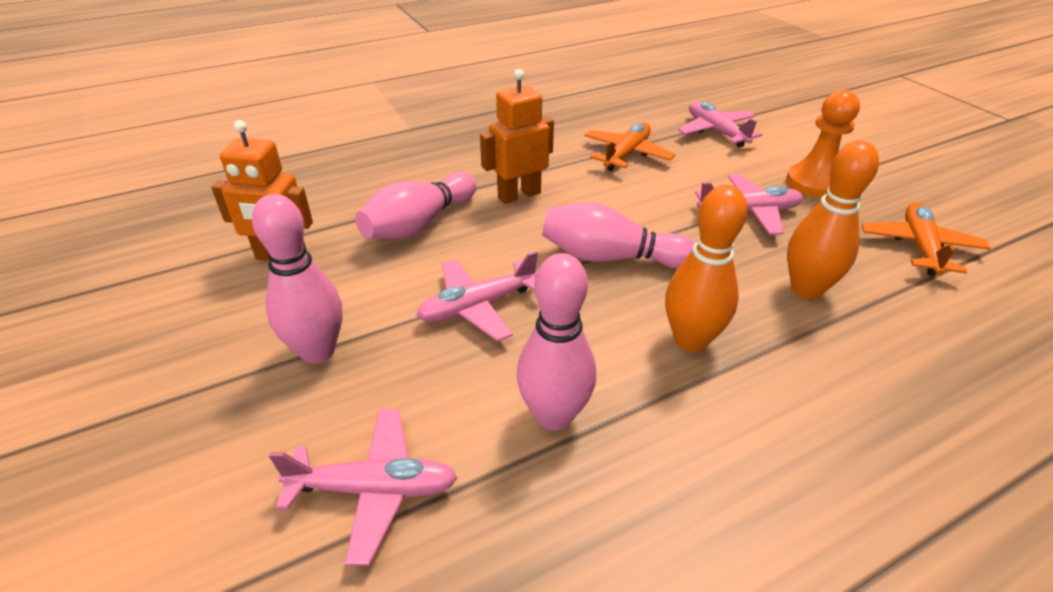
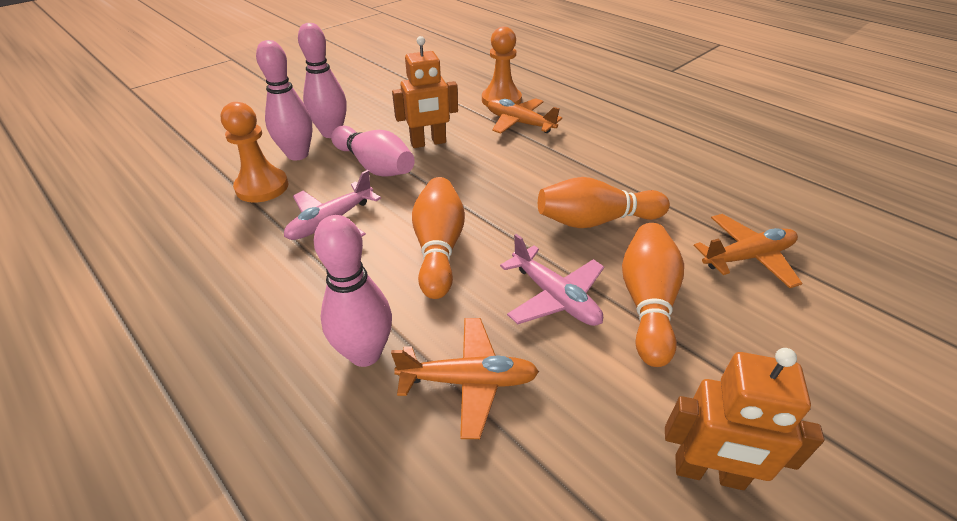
orange bowling pin: 2 -> 3
orange pawn: 1 -> 2
orange plane: 2 -> 3
pink plane: 4 -> 2

